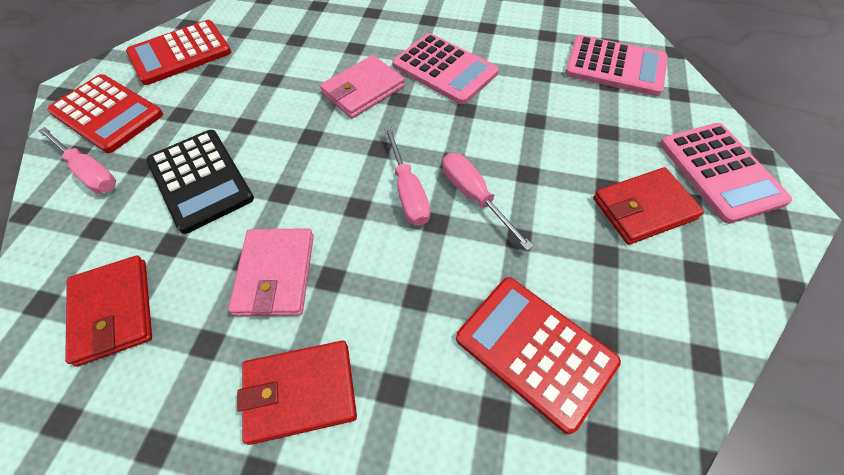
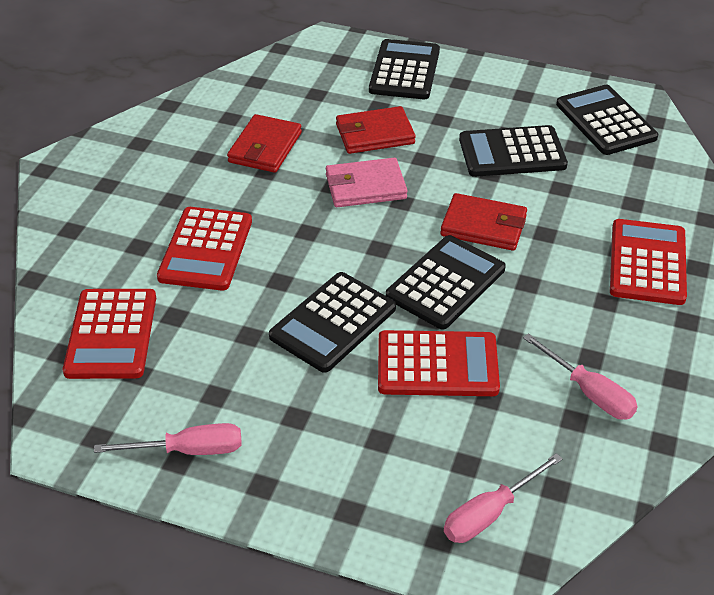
black calculator: 1 -> 5
pink calculator: 3 -> 0
pink wallet: 2 -> 1
red calculator: 3 -> 4

